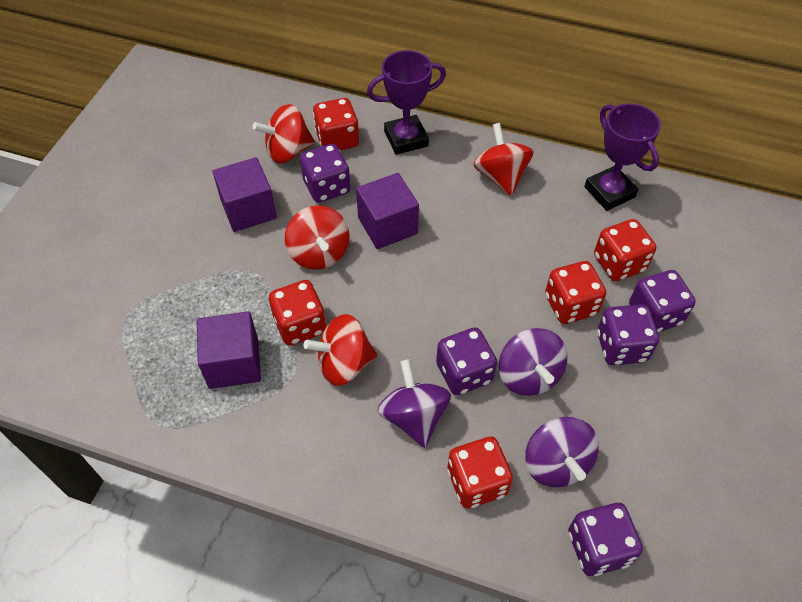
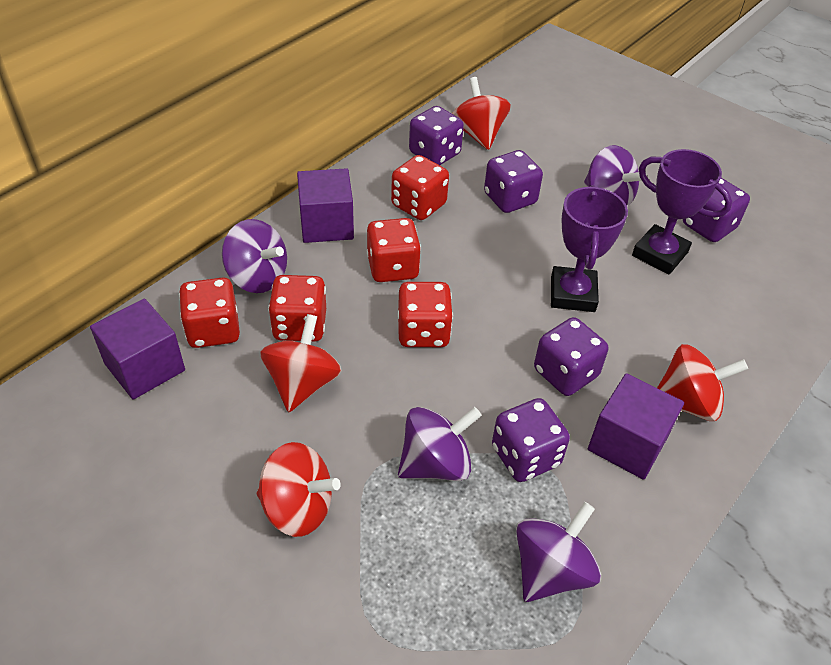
purple spinning top: 3 -> 4

